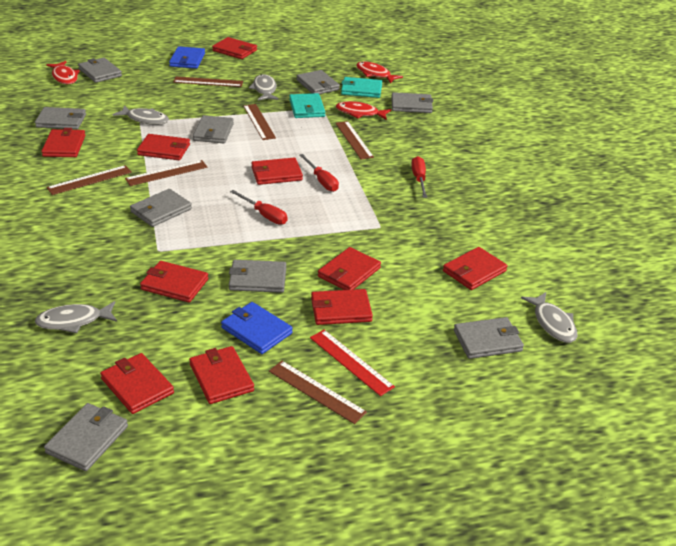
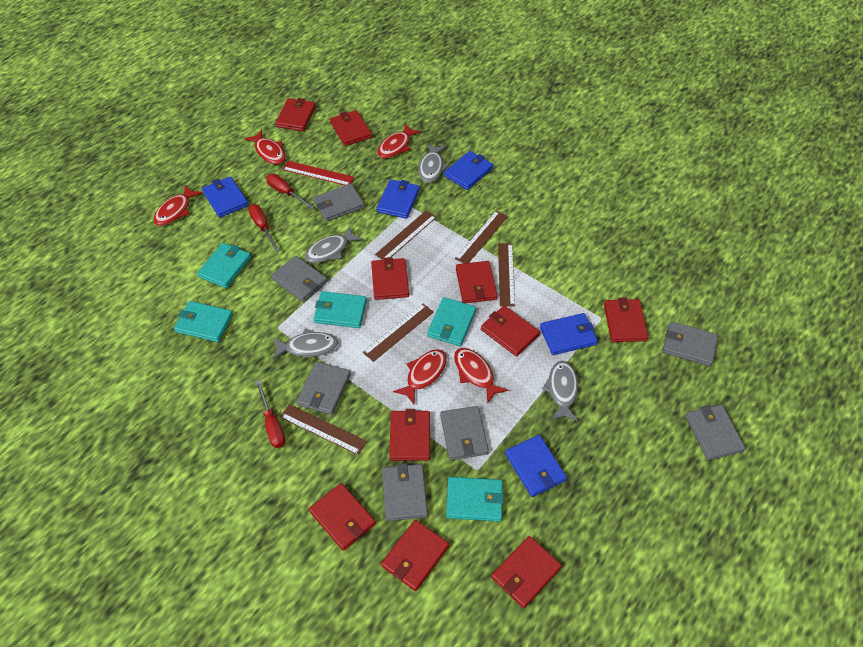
blue wallet: 2 -> 5
brown ruler: 6 -> 5
grey wallet: 9 -> 7
red fish: 3 -> 5
turquoise wallet: 2 -> 5

